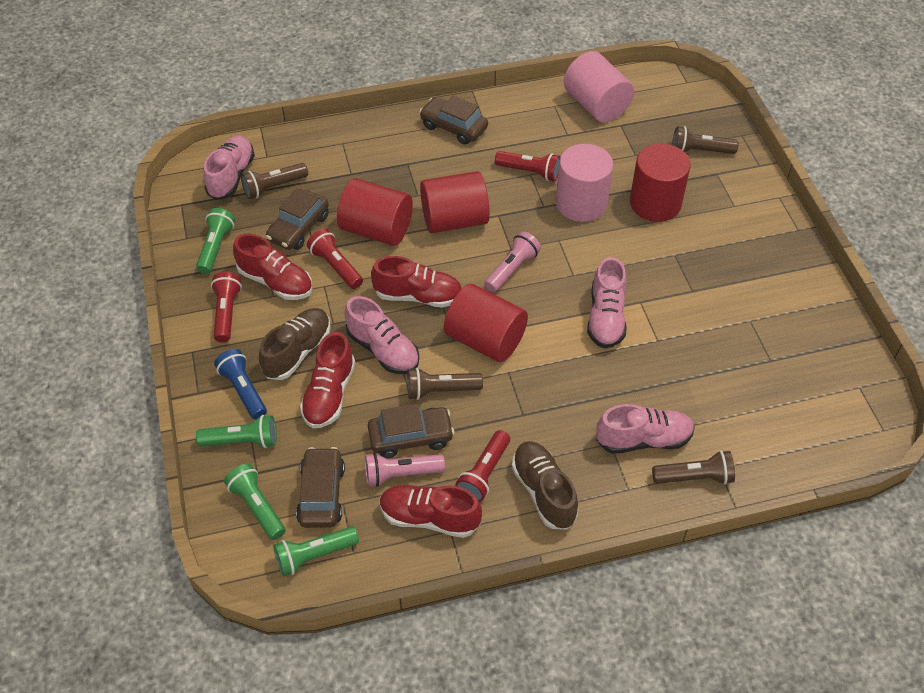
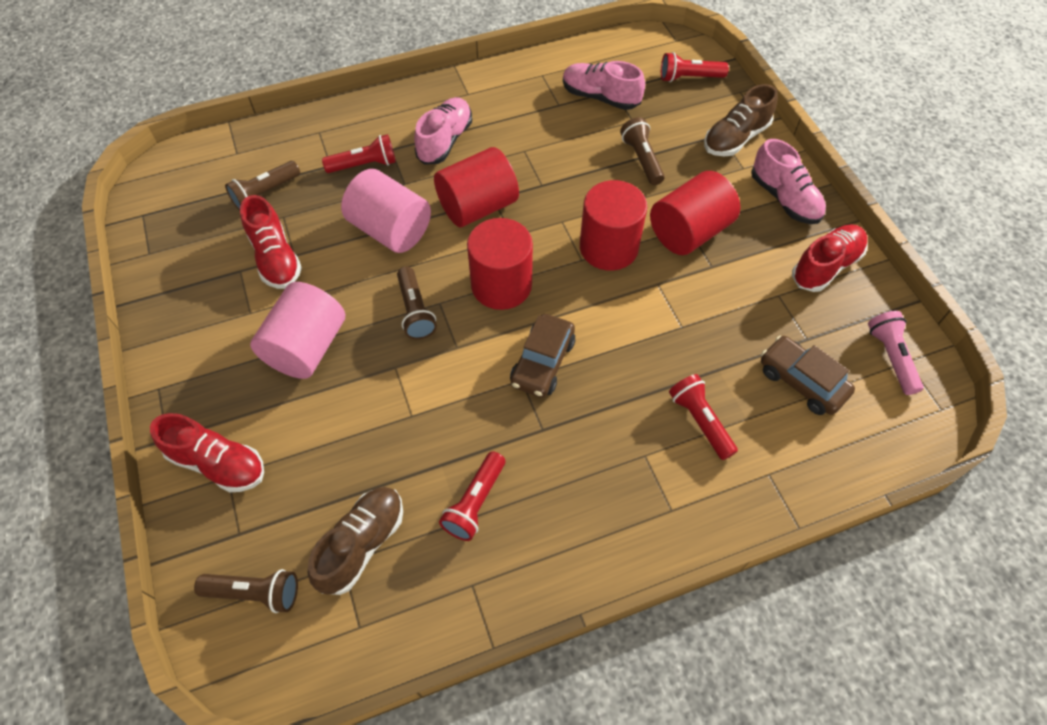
blue flashlight: 1 -> 0
brown car: 4 -> 2
green flashlight: 4 -> 0
pink flashlight: 2 -> 1
pink shoe: 4 -> 3
red shoe: 4 -> 3

